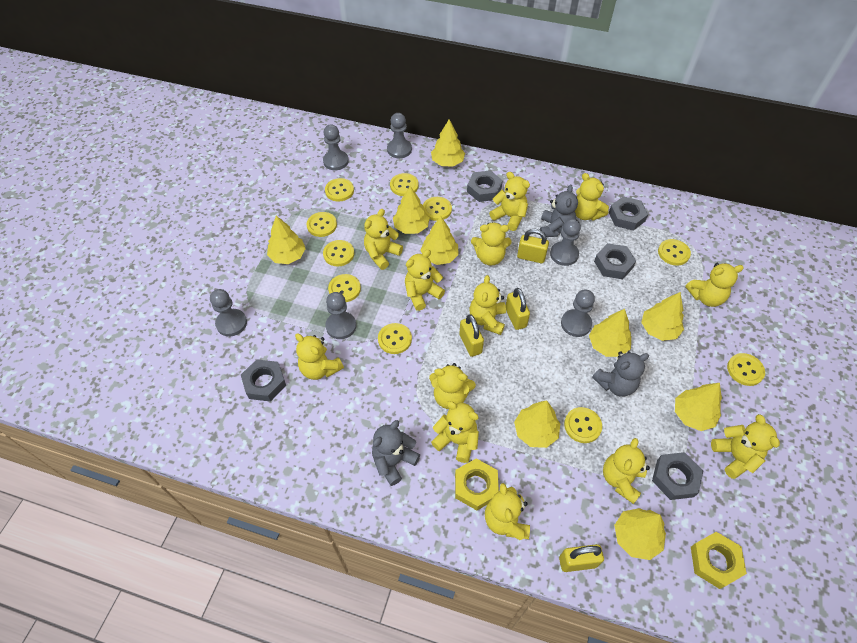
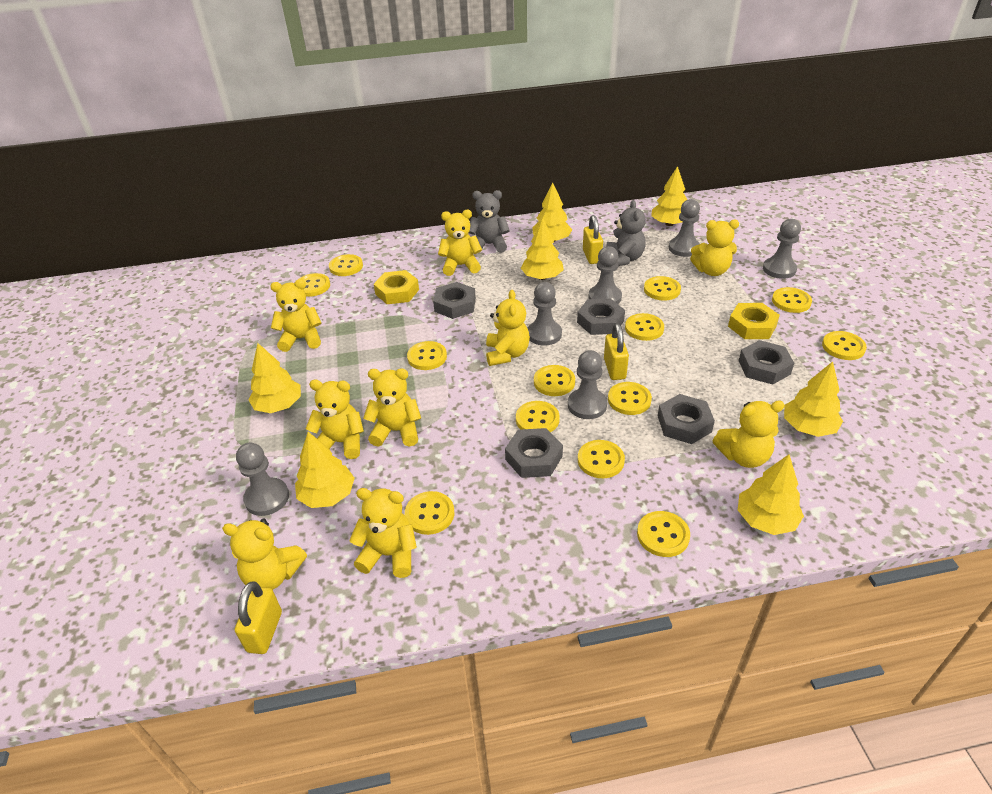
grey teddy bear: 3 -> 2
yellow button: 10 -> 13
yellow padlock: 4 -> 3
yellow teddy bear: 13 -> 9
yellow tree: 9 -> 7

